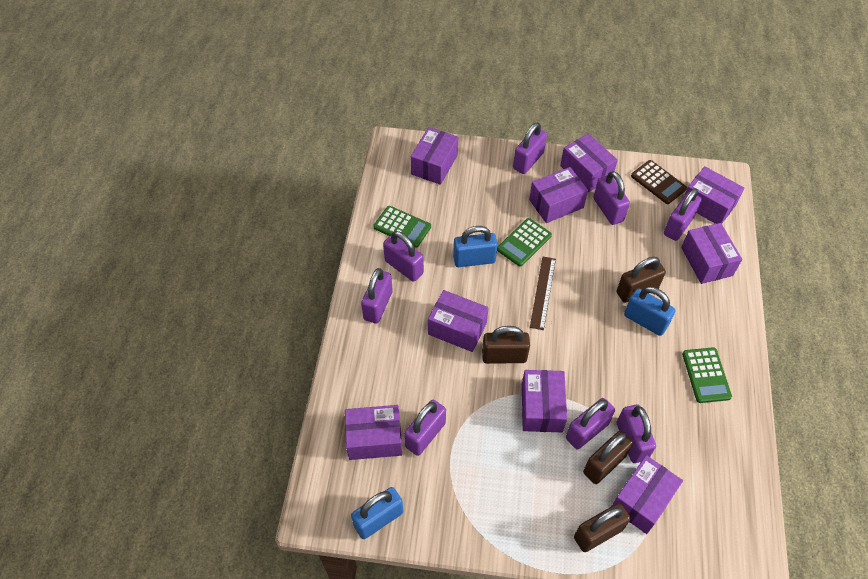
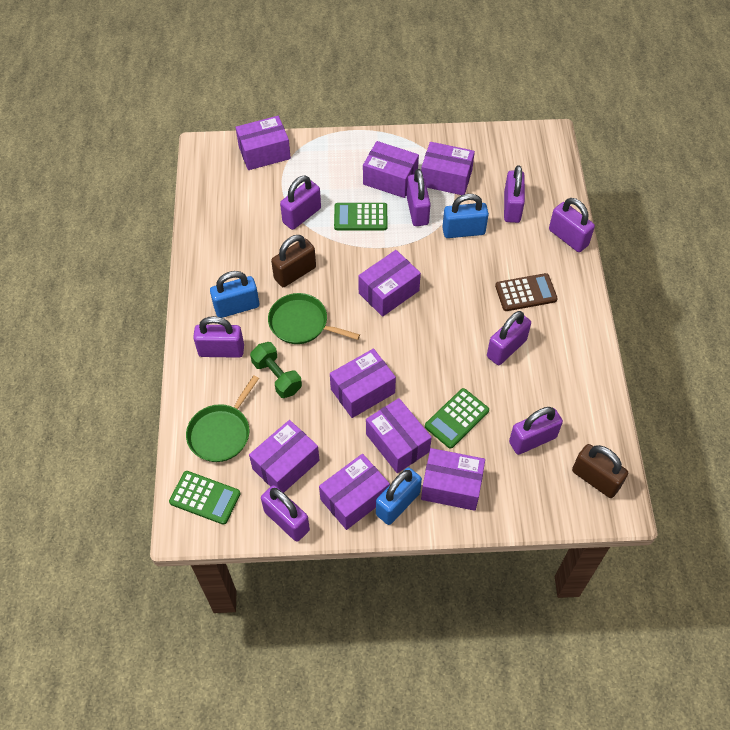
brown padlock: 4 -> 2
brown ruler: 1 -> 0
green dumbbell: 0 -> 1
green pan: 0 -> 2

